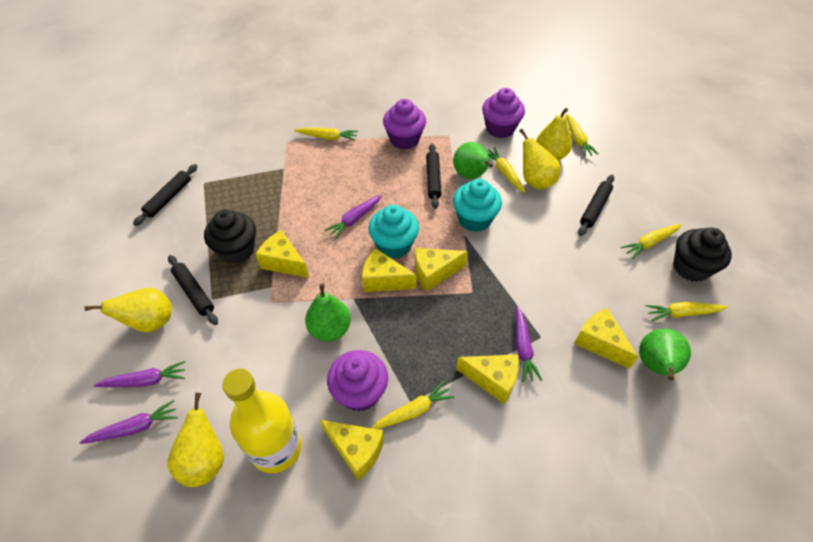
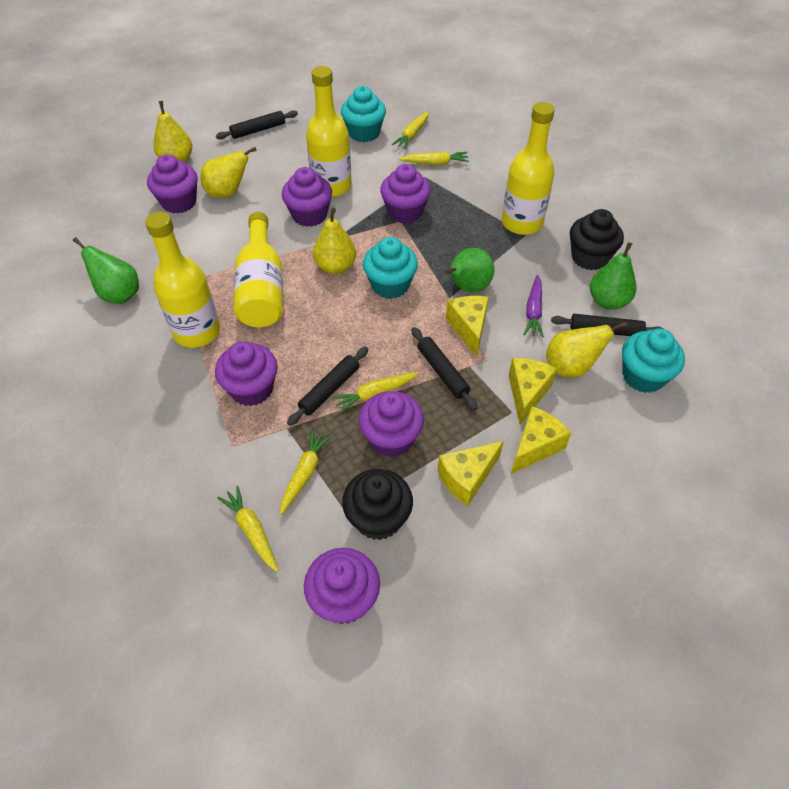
purple carrot: 4 -> 1
purple cupcake: 3 -> 6
turquoise cupcake: 2 -> 3
yellow bottle: 1 -> 4
yellow carrot: 6 -> 5
yellow cheese: 6 -> 4

